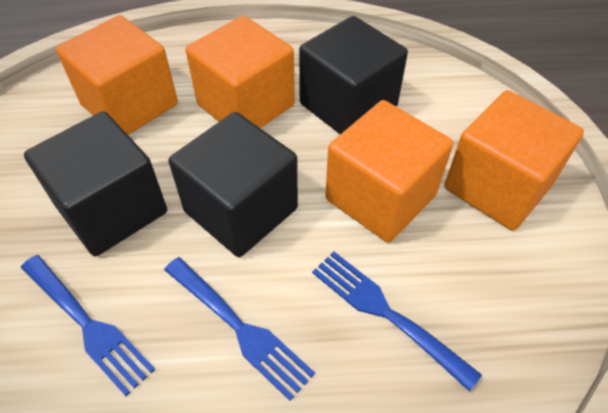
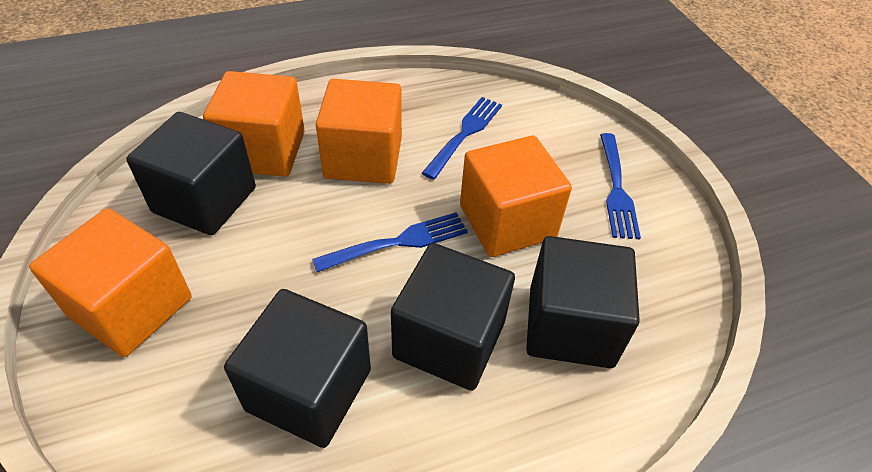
black cube: 3 -> 4

